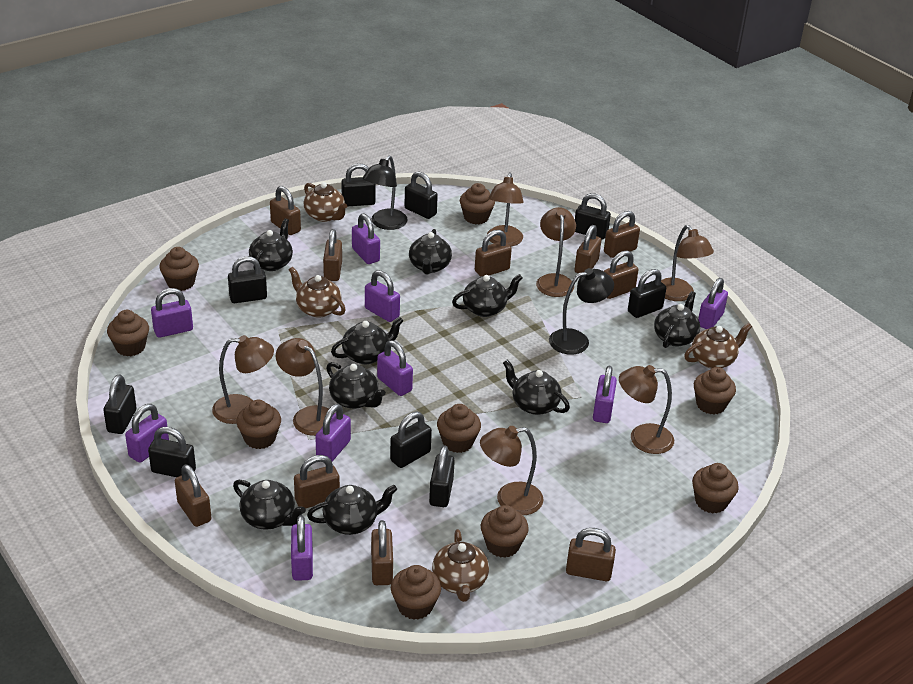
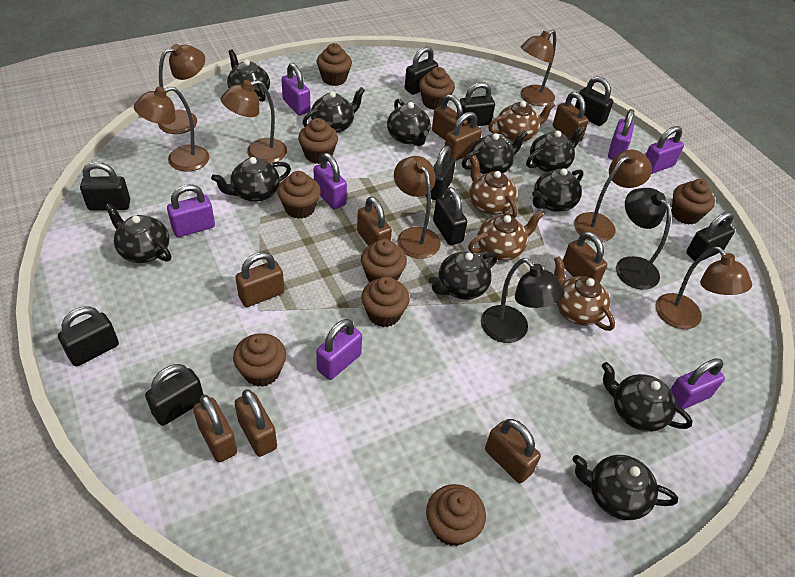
black teapot: 9 -> 11
brown padlock: 10 -> 9
purple padlock: 9 -> 7

